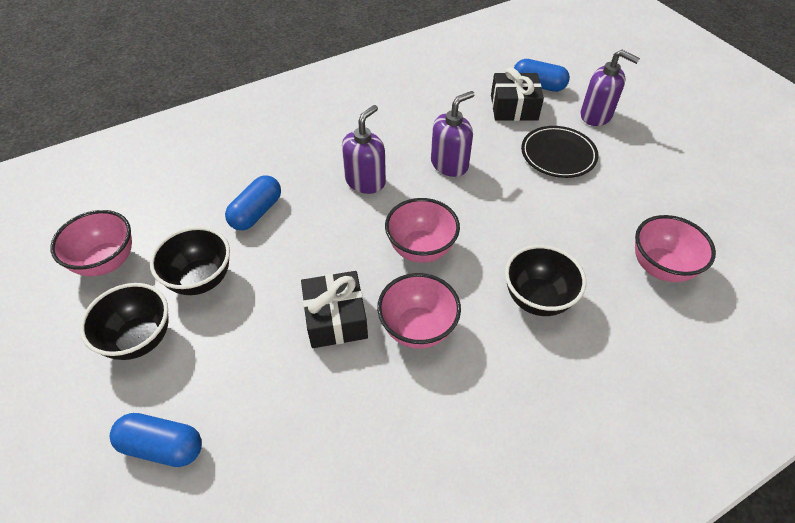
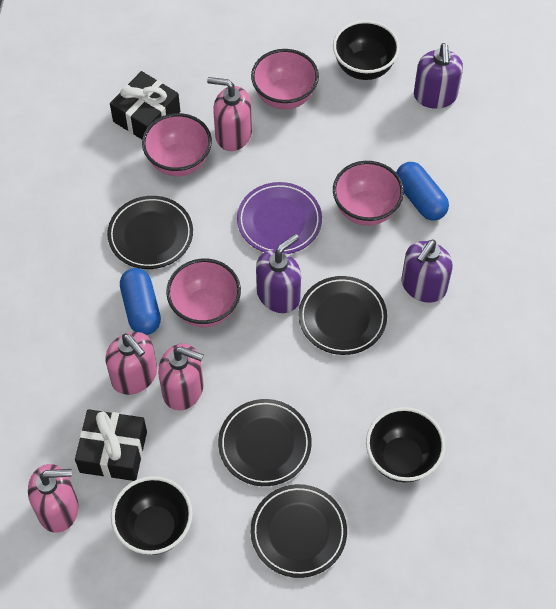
black plate: 1 -> 4
blue capsule: 3 -> 2
pink soap dispenser: 0 -> 4
purple plate: 0 -> 1

